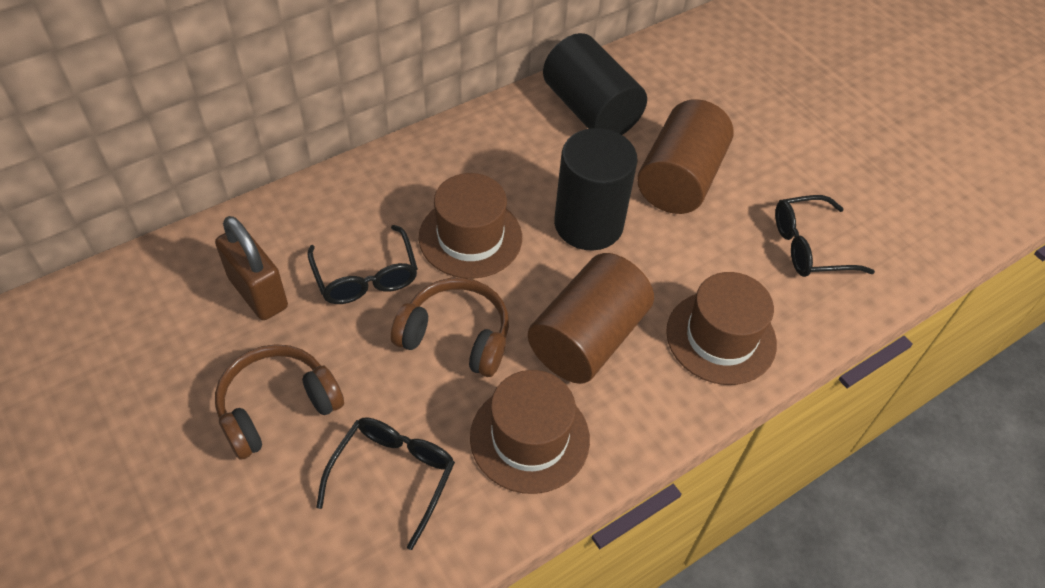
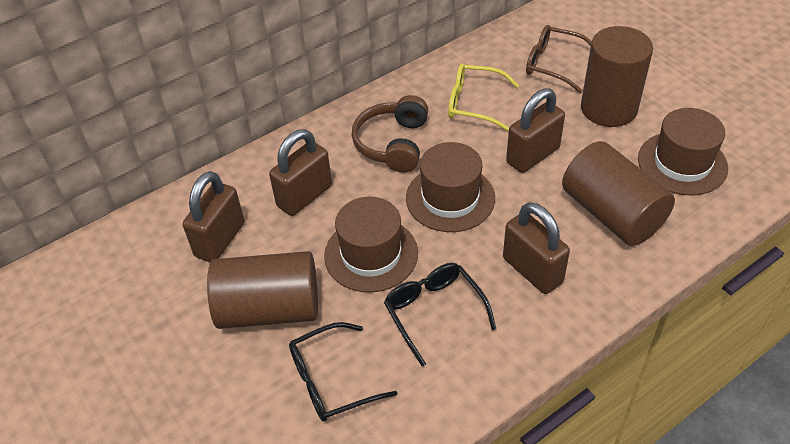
black cylinder: 2 -> 0
black glasses: 3 -> 2
brown cylinder: 2 -> 3
brown glasses: 0 -> 1
brown headphones: 2 -> 1
brown padlock: 1 -> 4
yellow glasses: 0 -> 1

